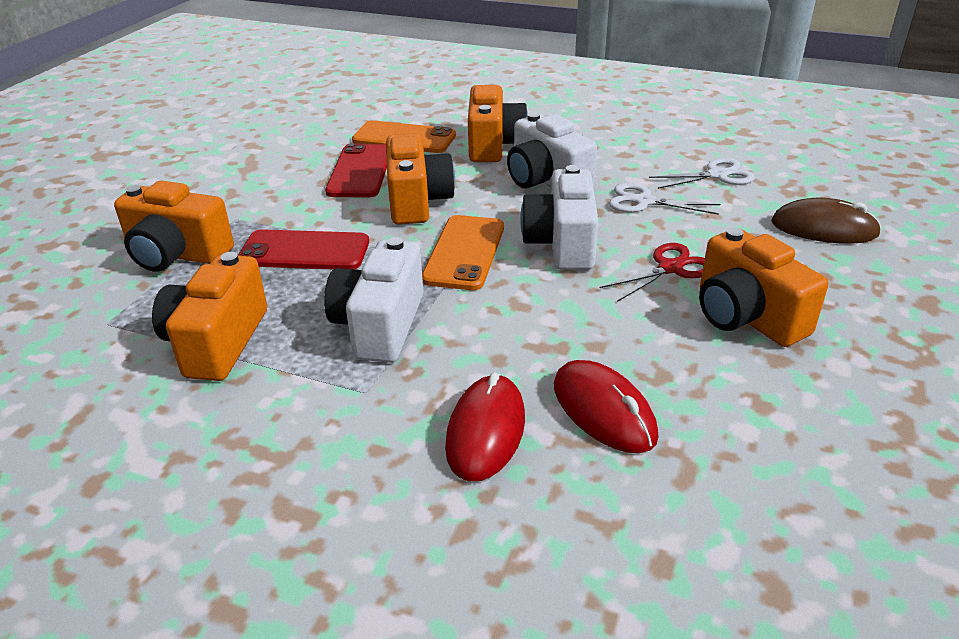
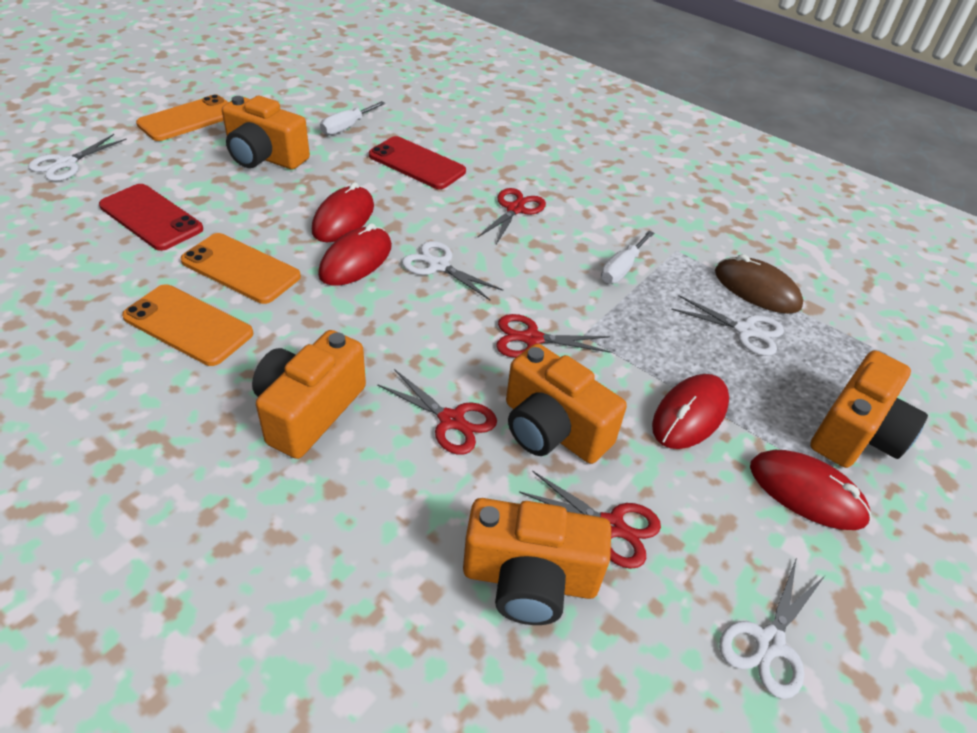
orange phone: 2 -> 3
red mouse: 2 -> 4
red scissors: 1 -> 4
white camera: 3 -> 0
white scissors: 2 -> 4
white screwdriver: 0 -> 2

